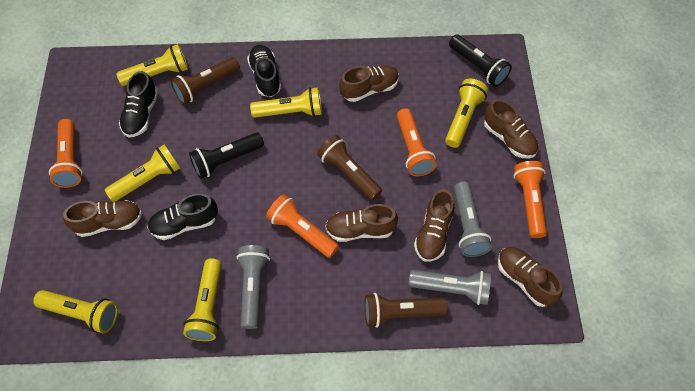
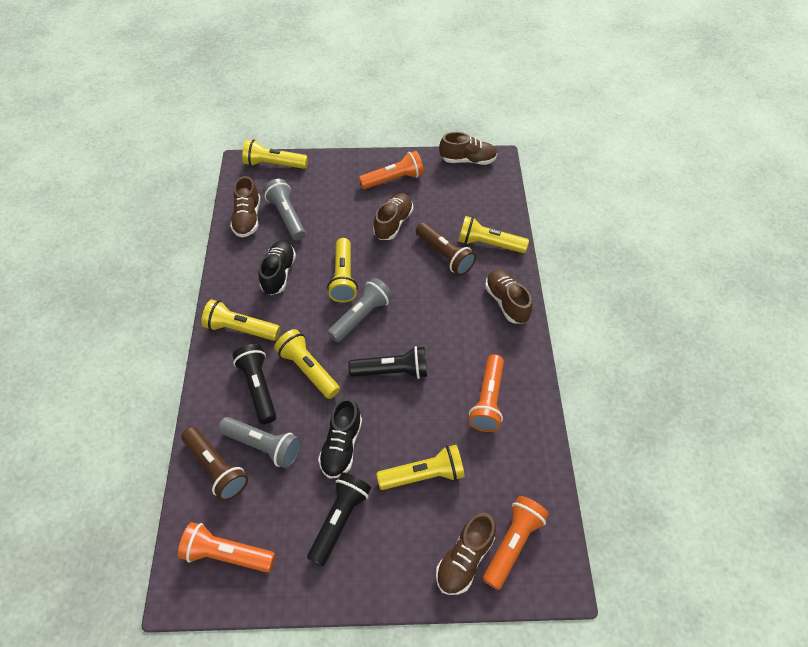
black flashlight: 2 -> 3
black shoe: 3 -> 2
brown flashlight: 3 -> 2
brown shoe: 6 -> 5

